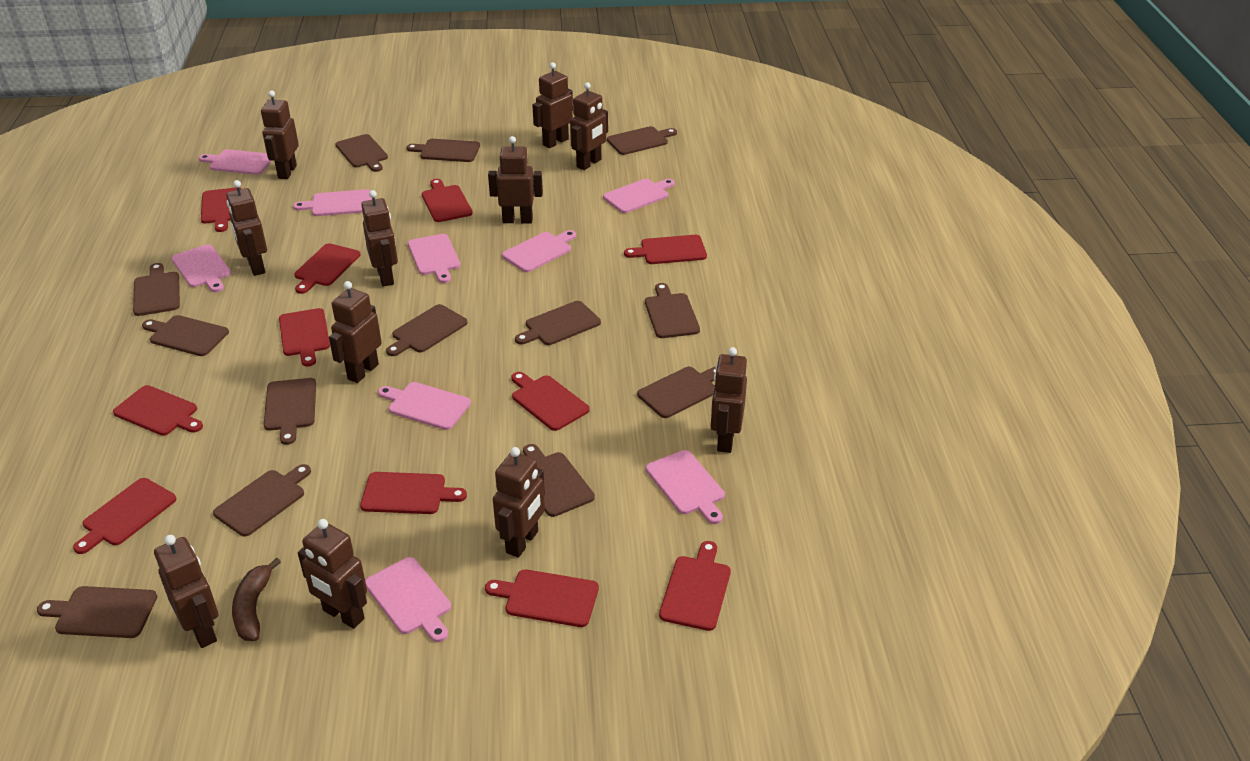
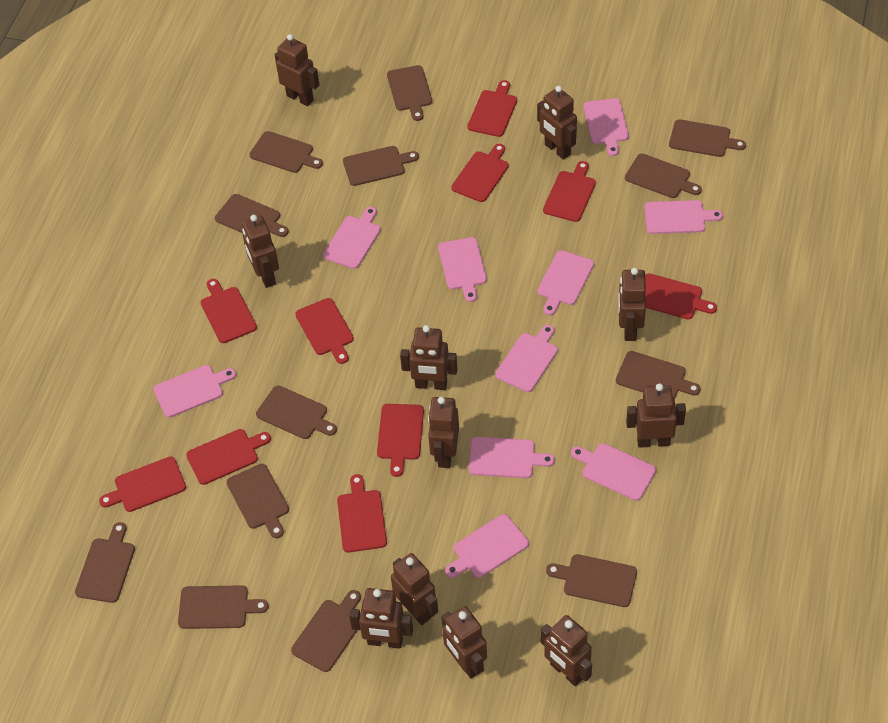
brown banana: 1 -> 0
pink cutting board: 9 -> 10
red cutting board: 11 -> 10

